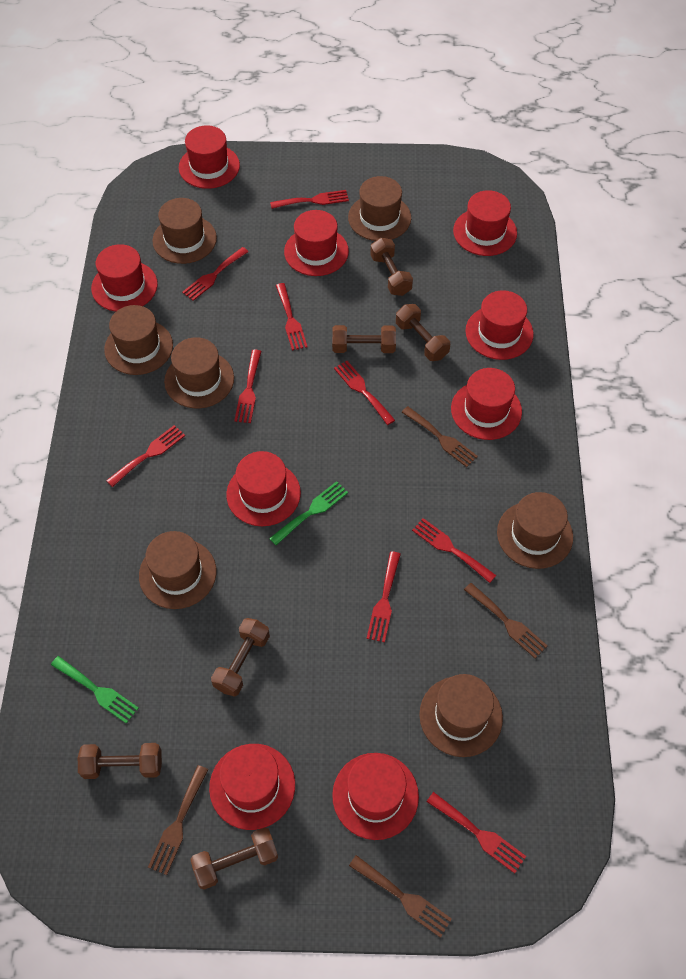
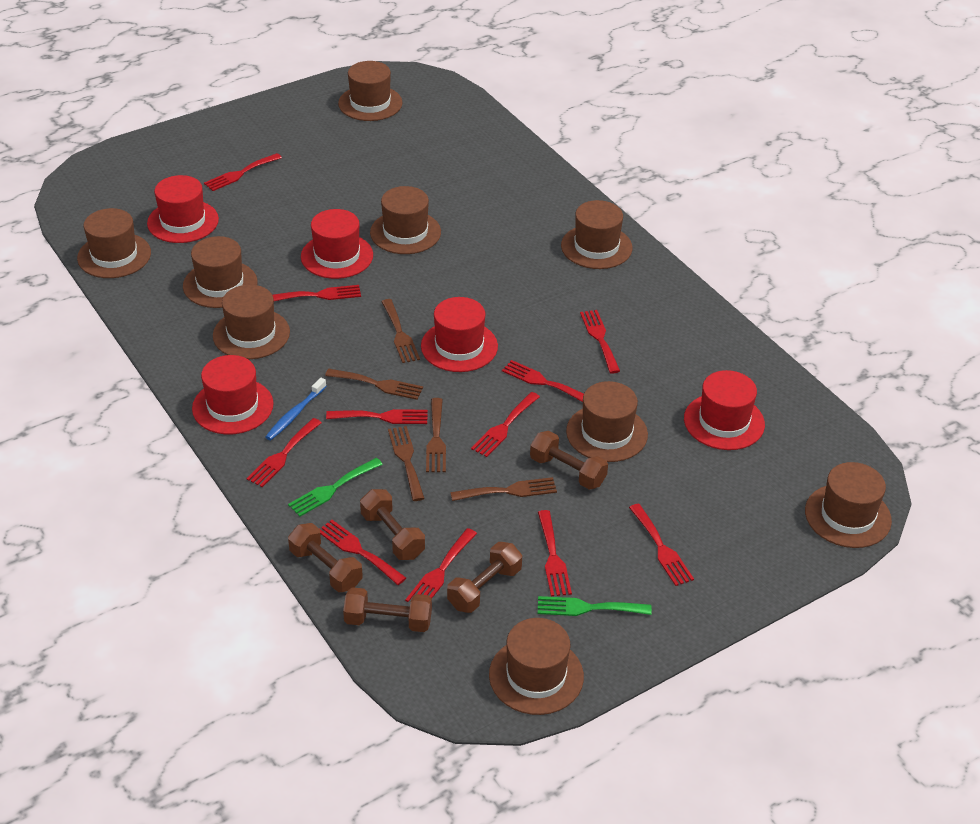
blue toothbrush: 0 -> 1
brown dumbbell: 6 -> 5
brown fork: 4 -> 5
brown hat: 7 -> 9
red fork: 9 -> 11
red hat: 9 -> 5

